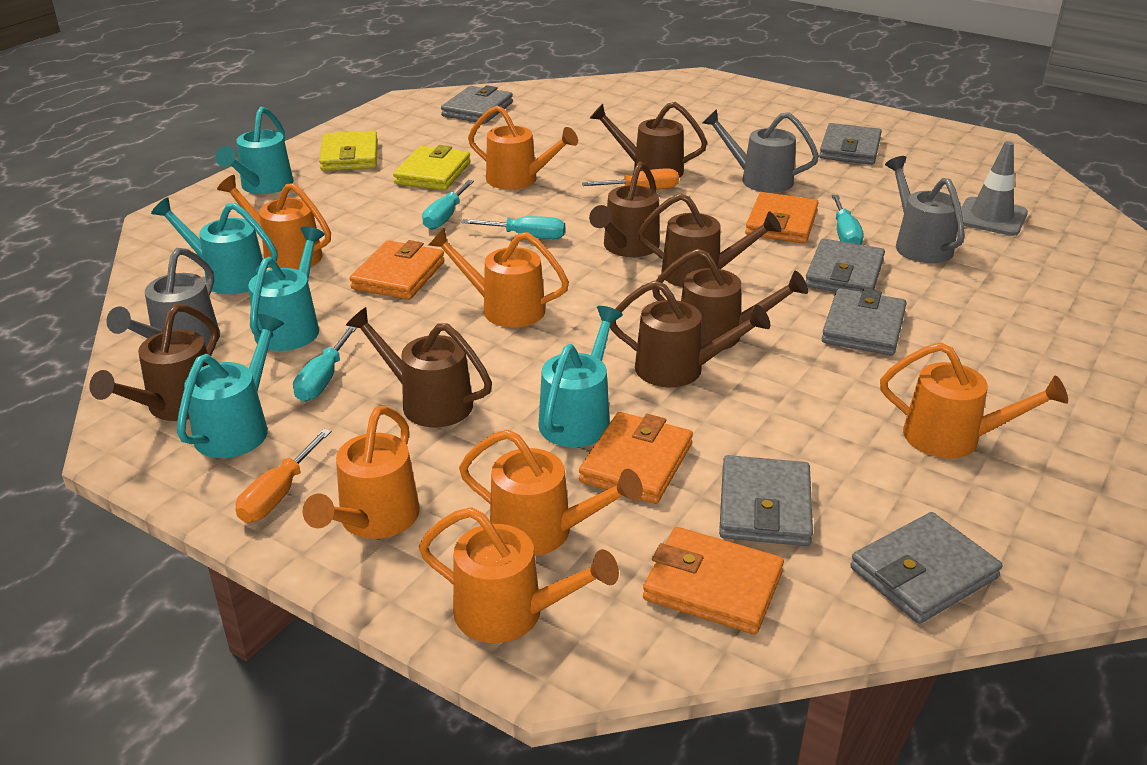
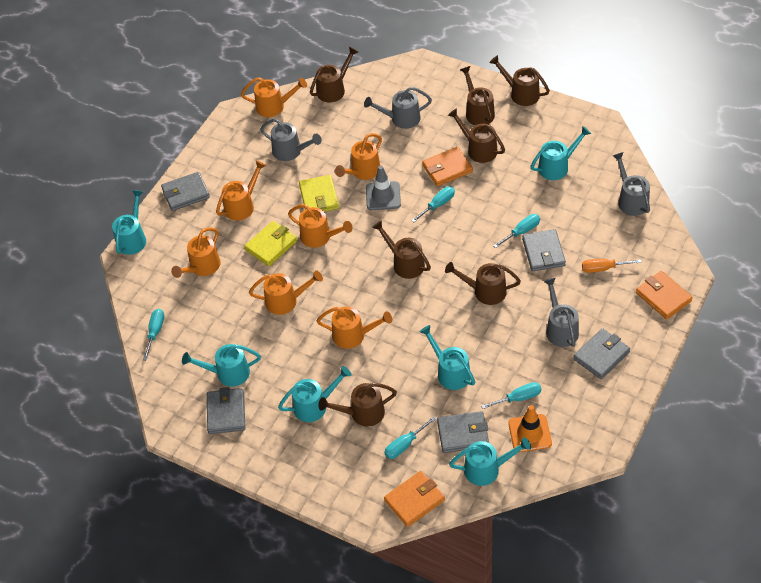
grey wallet: 6 -> 5
grey watering can: 3 -> 4
orange screwdriver: 2 -> 1
orange traffic cone: 0 -> 1
orange wallet: 4 -> 3
turquoise screwdriver: 4 -> 5
turquoise watering can: 5 -> 6

